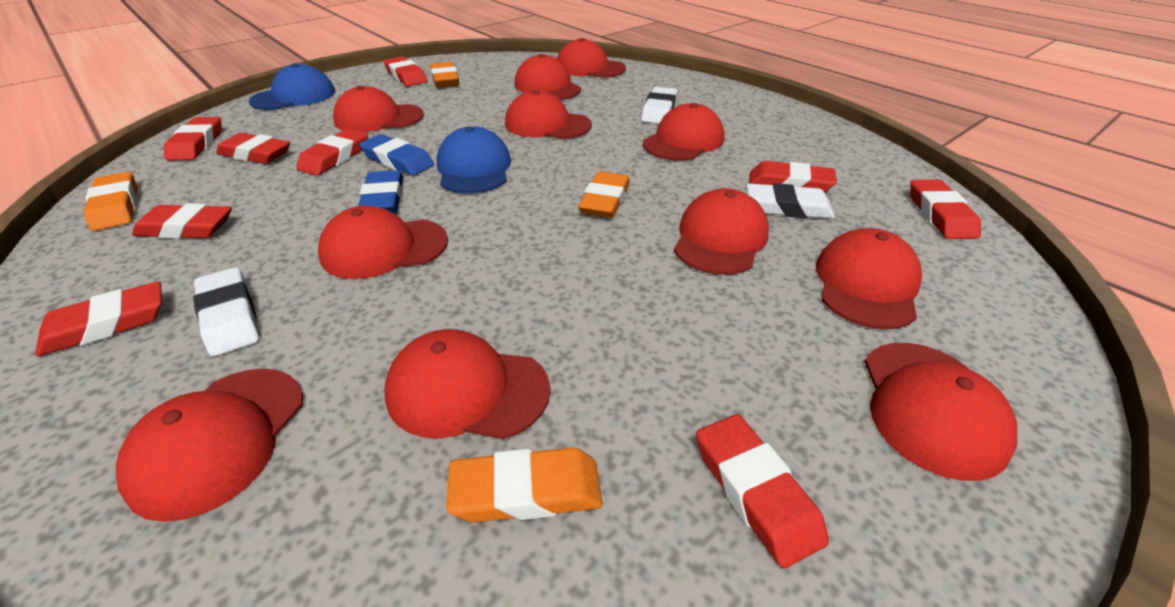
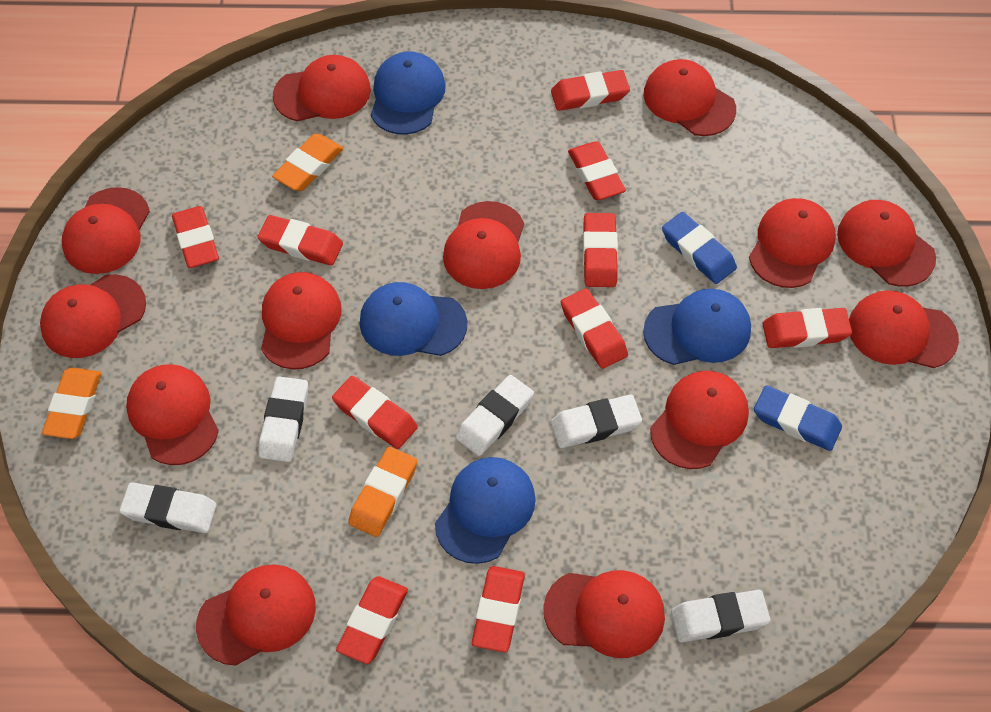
blue cap: 2 -> 4
orange eraser: 4 -> 3
red cap: 11 -> 13
red eraser: 9 -> 10
white eraser: 3 -> 5

